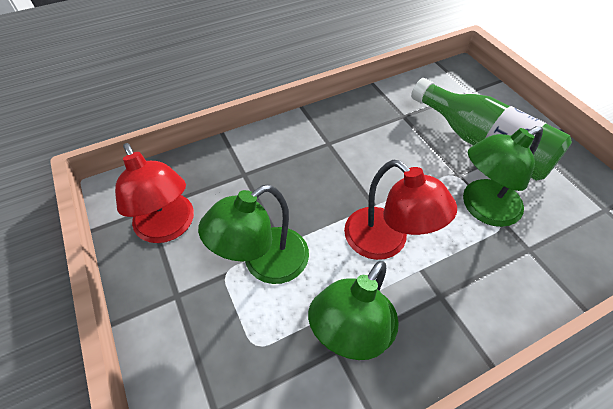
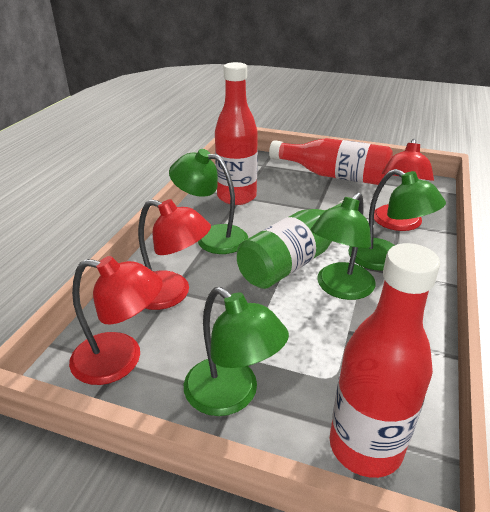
green lamp: 3 -> 4
red bottle: 0 -> 3
red lamp: 2 -> 3

